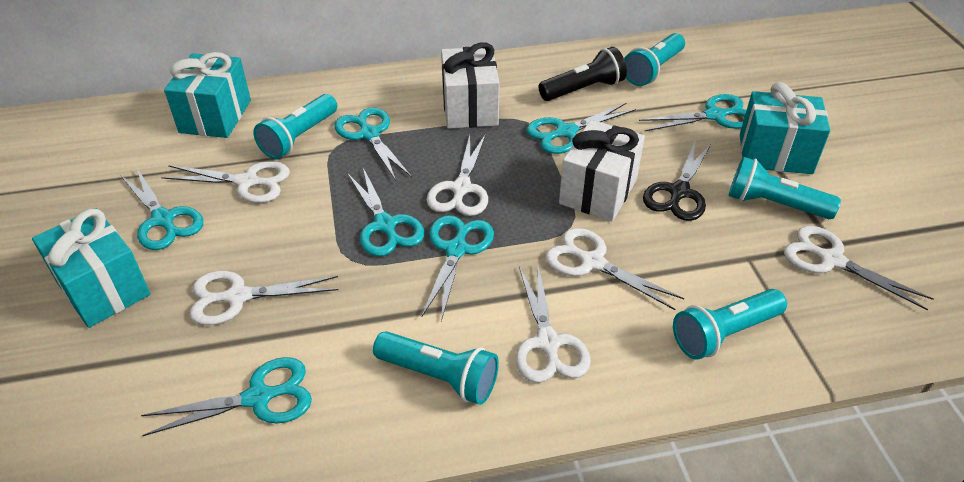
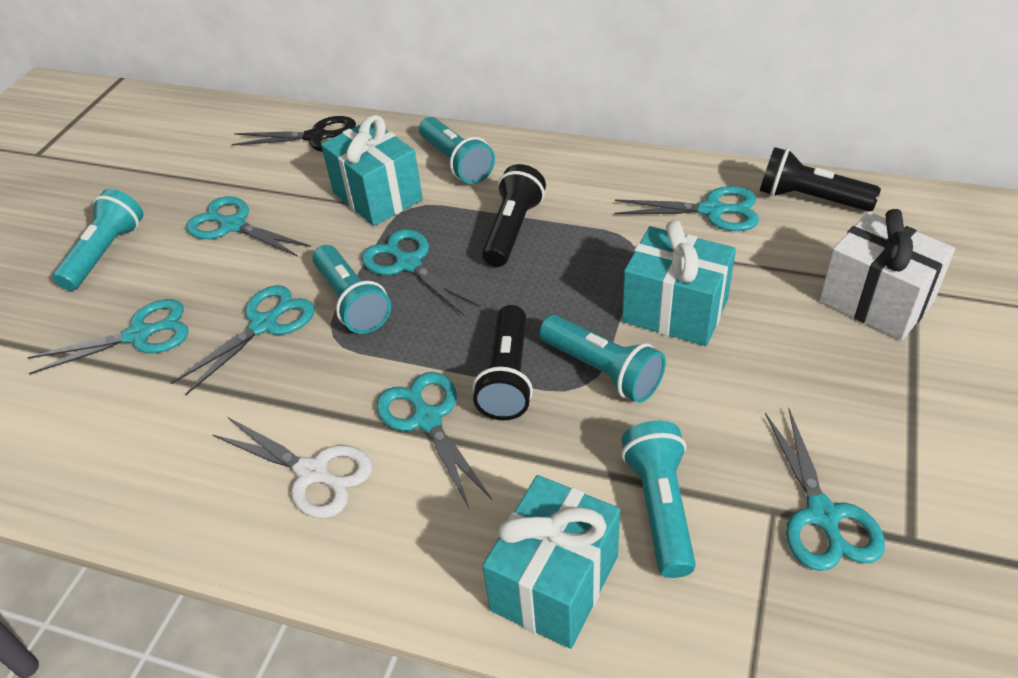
black flashlight: 1 -> 3
white gift: 2 -> 1
white scissors: 6 -> 1

